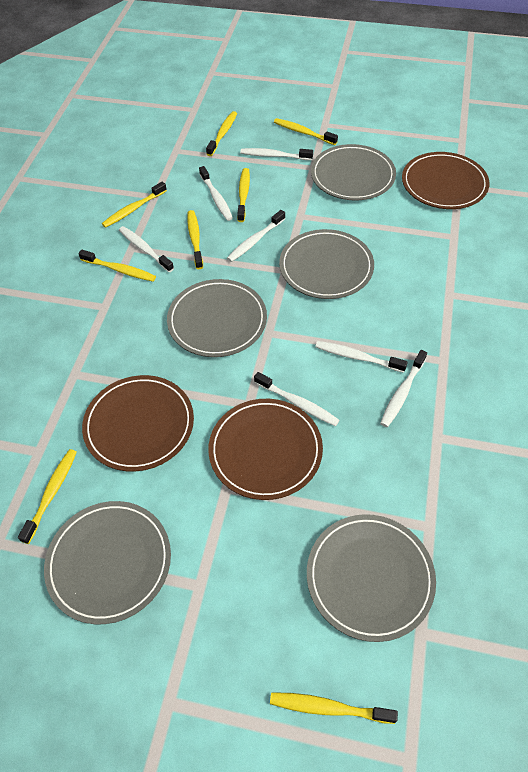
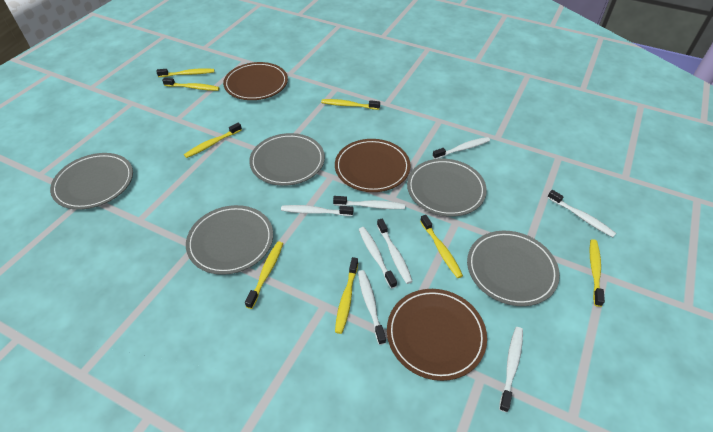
white toothbrush: 7 -> 8

